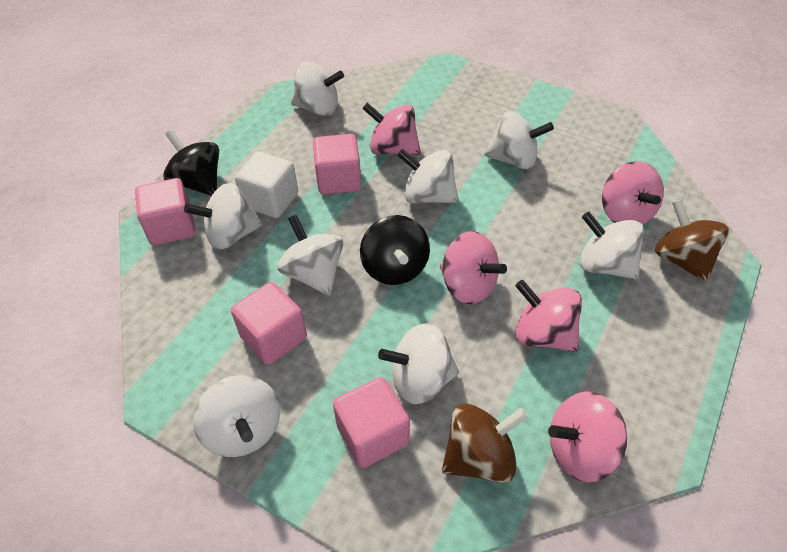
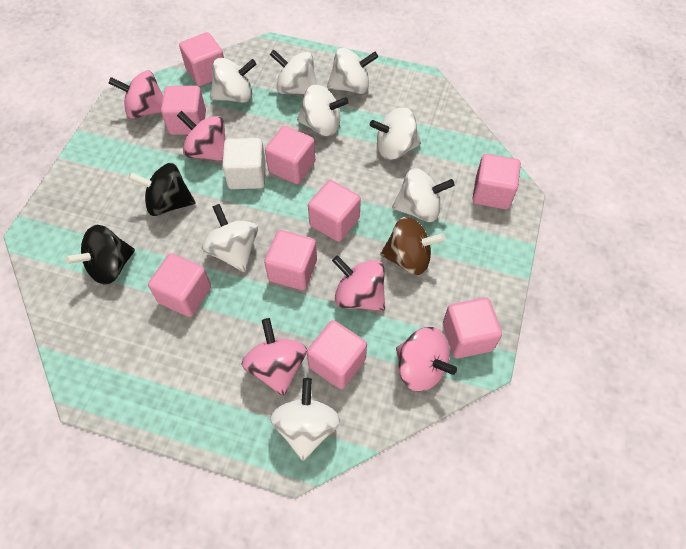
brown spinning top: 2 -> 1
pink cube: 4 -> 9

